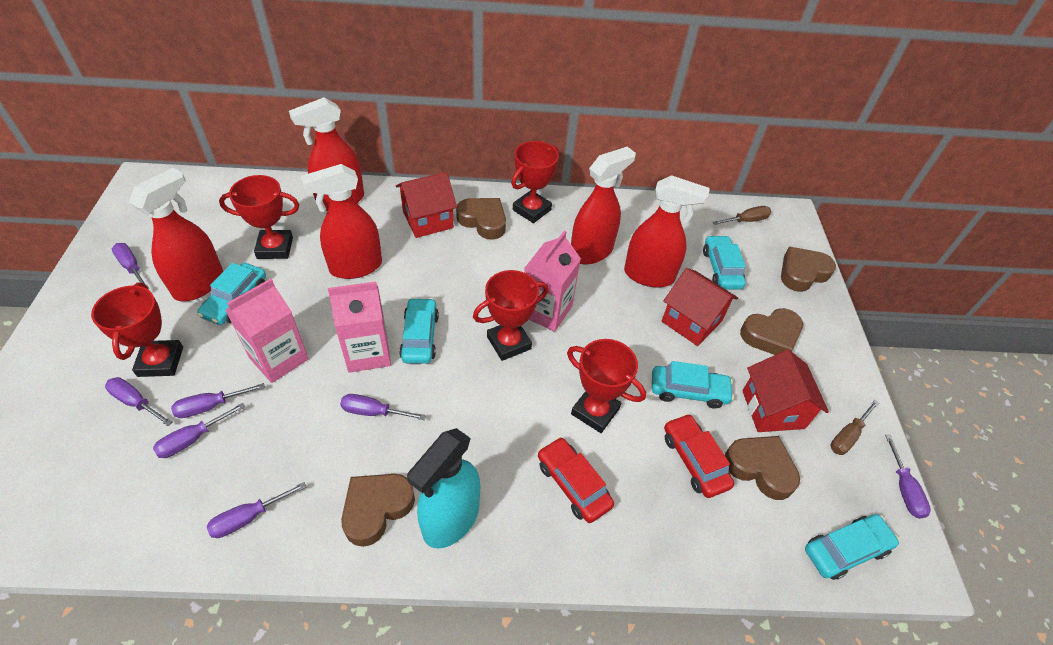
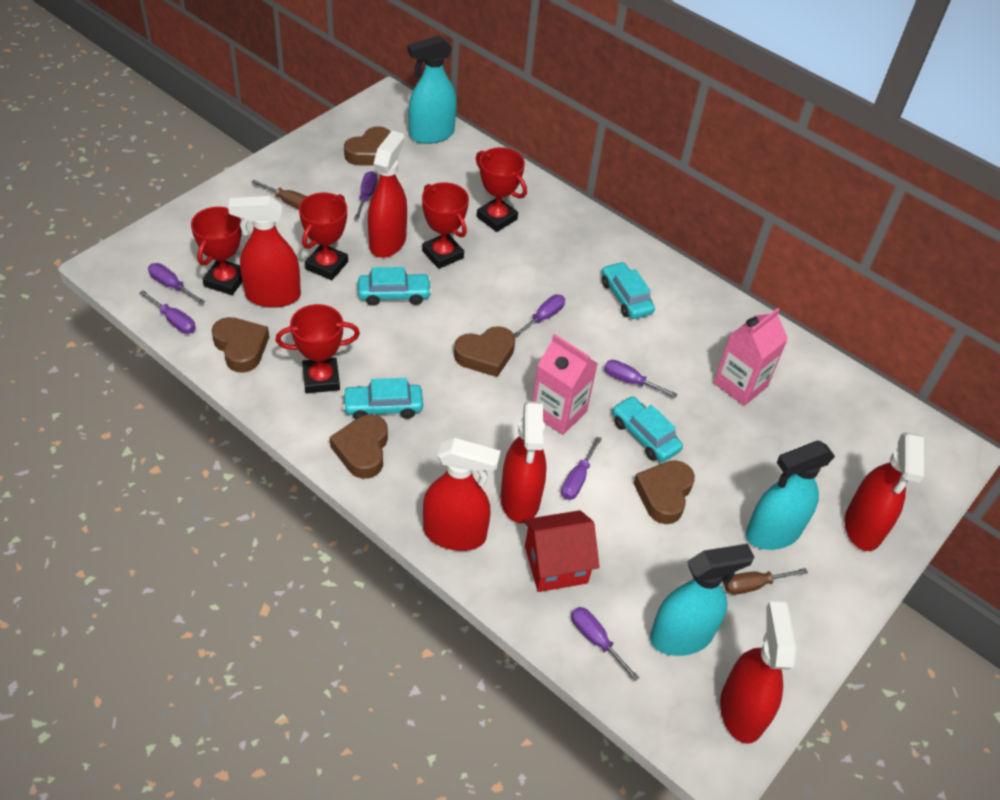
pink carton: 3 -> 2
red car: 2 -> 0
red house: 3 -> 1
red spray bottle: 5 -> 6
turquoise car: 5 -> 4
turquoise spray bottle: 1 -> 3

